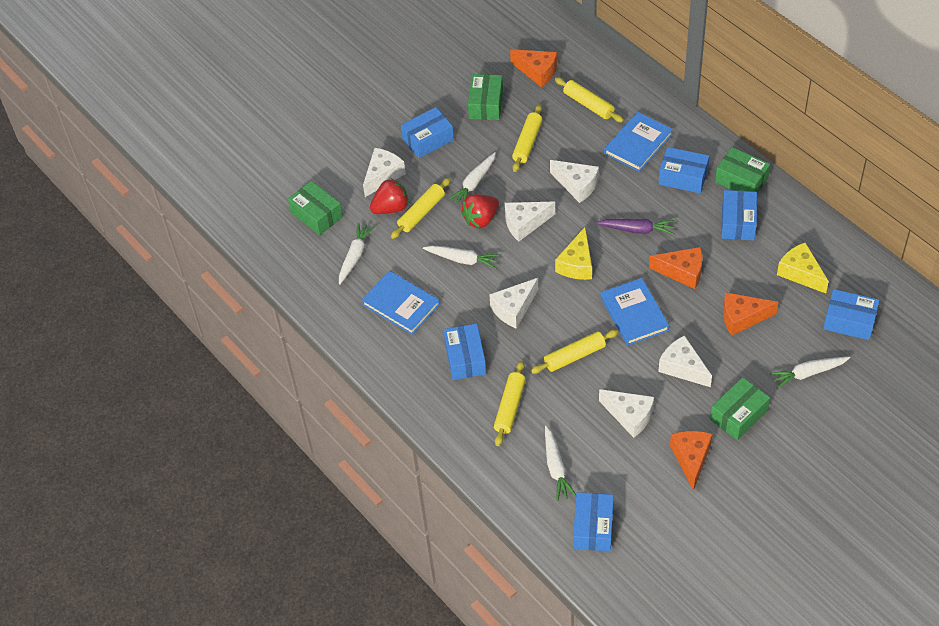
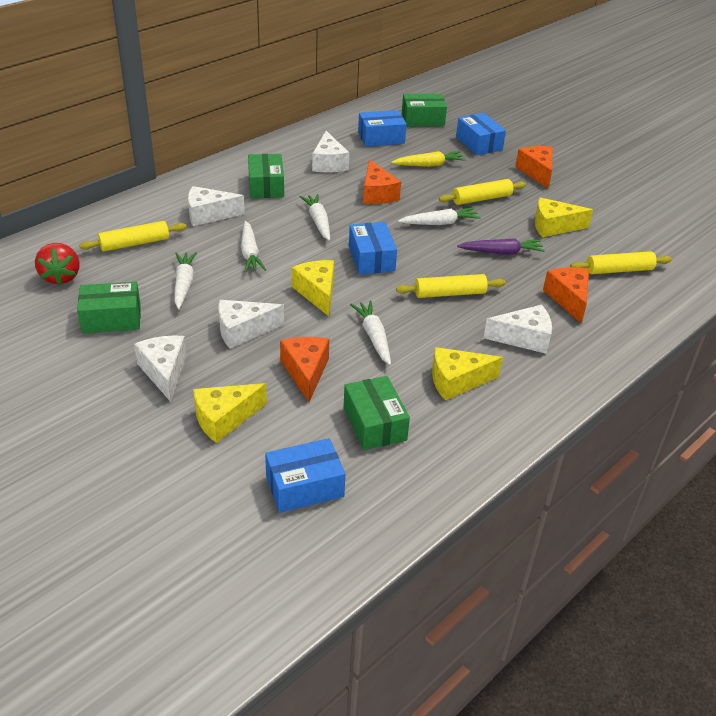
blue book: 3 -> 0
blue box: 6 -> 4
red strawberry: 2 -> 1
white cheese: 6 -> 5
yellow carrot: 0 -> 1
yellow cheese: 2 -> 4
yellow rolling pin: 5 -> 4

